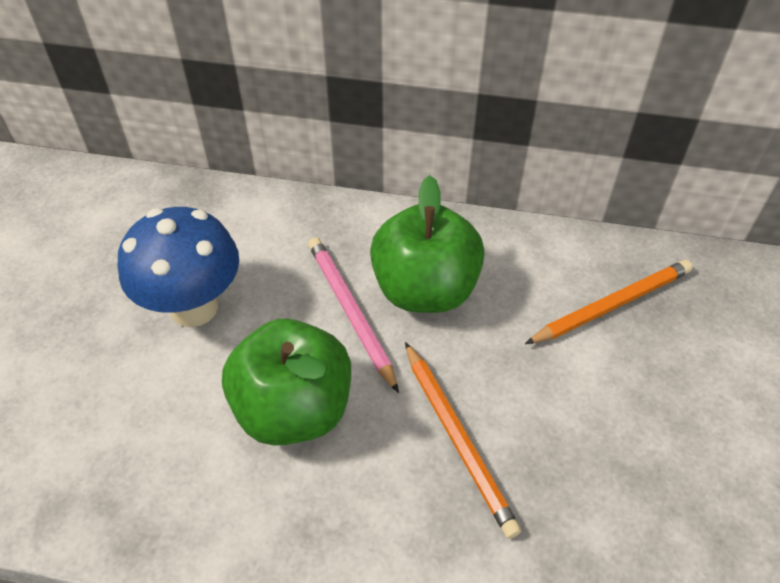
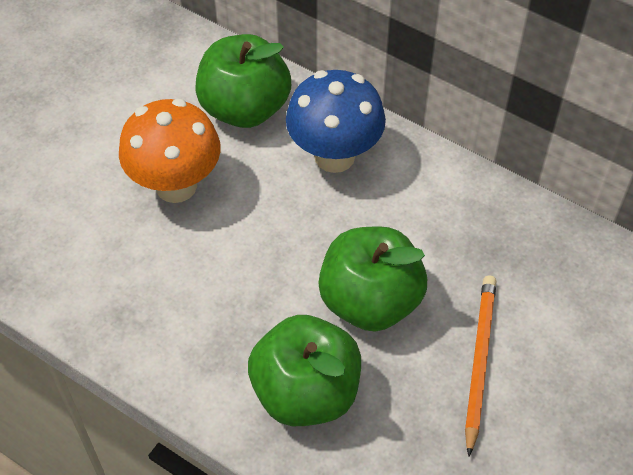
green apple: 2 -> 3
orange mushroom: 0 -> 1
orange pencil: 2 -> 1
pink pencil: 1 -> 0

